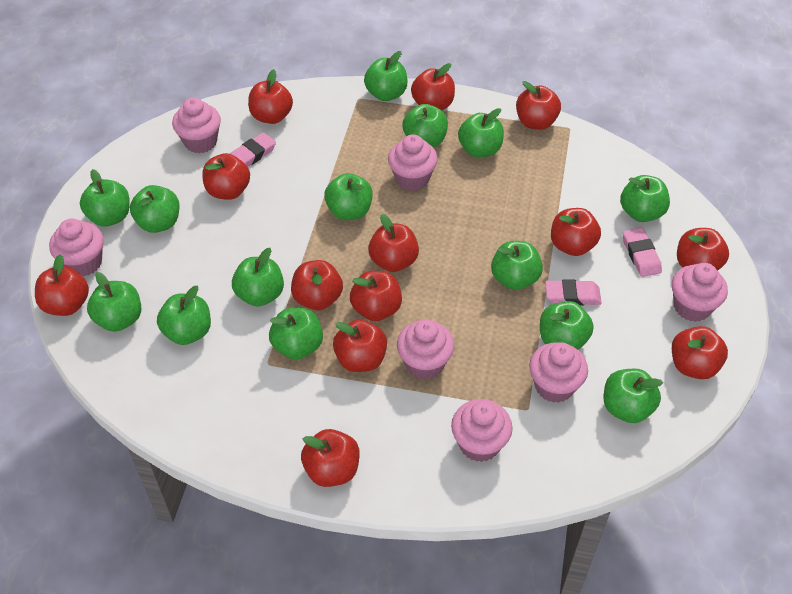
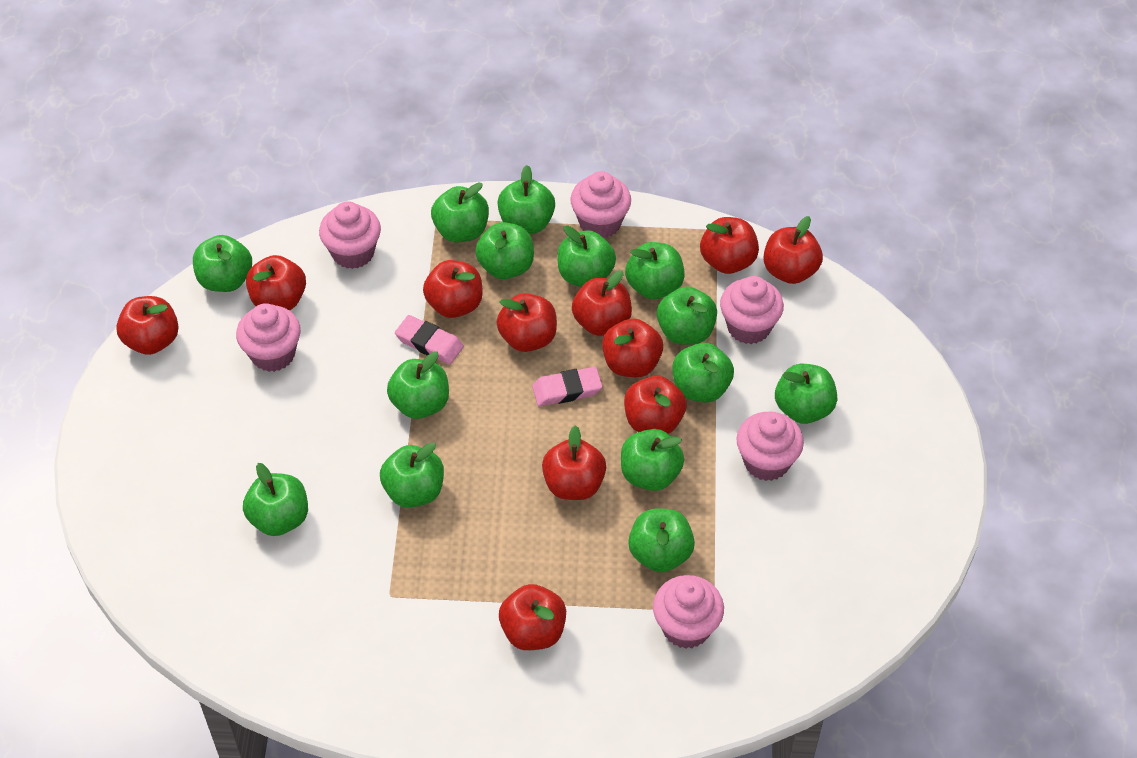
pink cupcake: 7 -> 6
pink eraser: 3 -> 2
red apple: 13 -> 11

